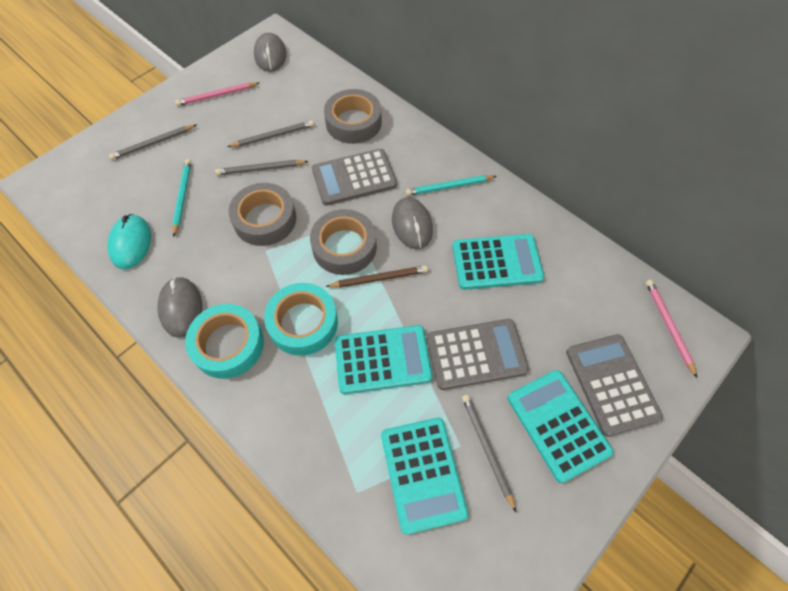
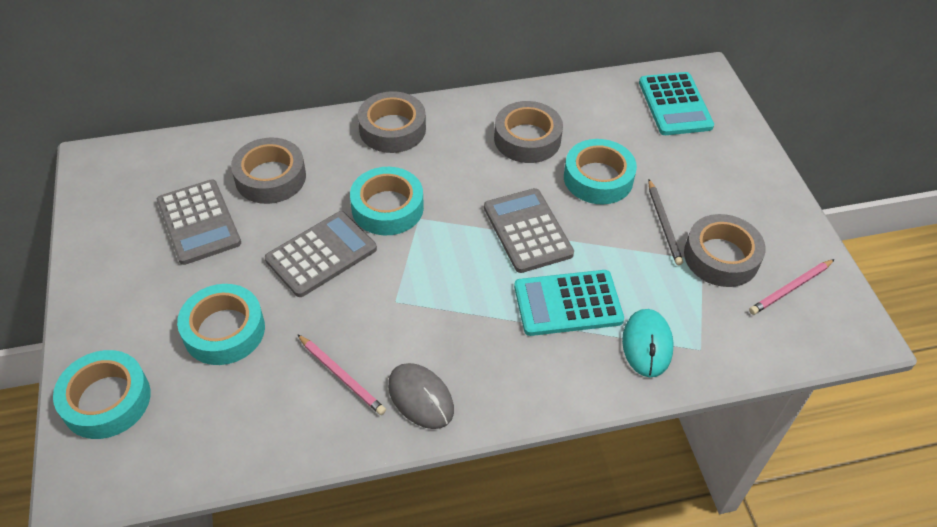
brown pencil: 1 -> 0
grey mouse: 3 -> 1
grey pencil: 4 -> 1
grey tape: 3 -> 4
turquoise calculator: 4 -> 2
turquoise pencil: 2 -> 0
turquoise tape: 2 -> 4

